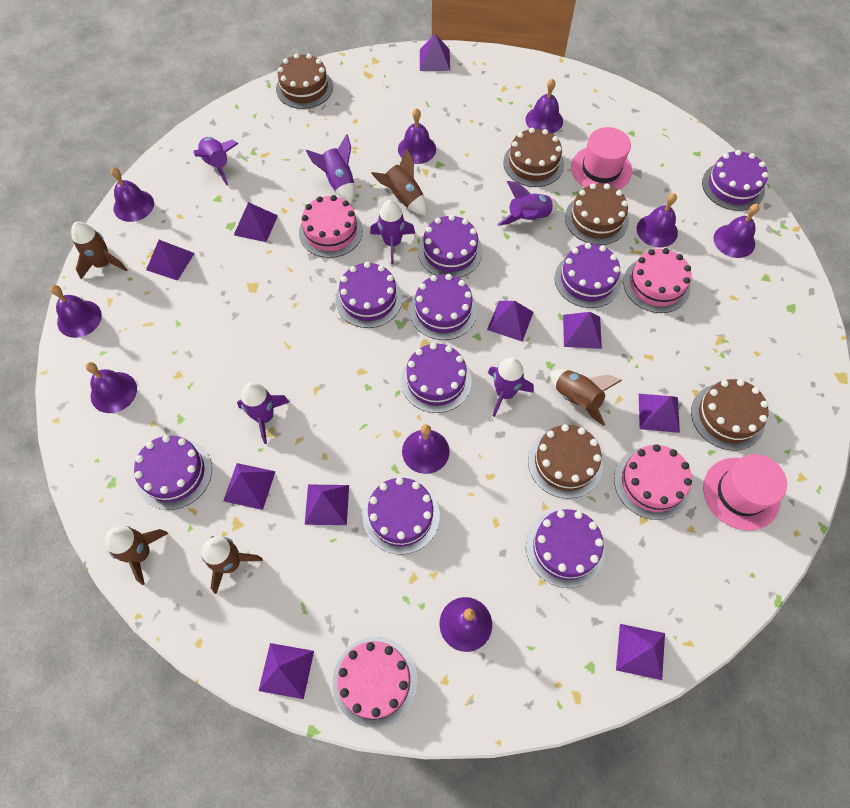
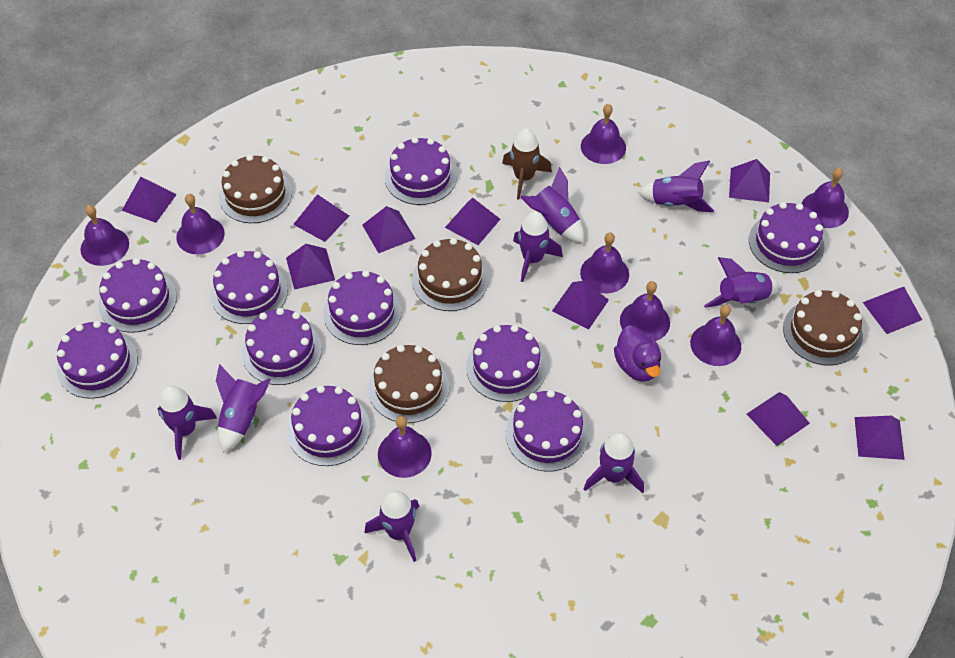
brown cake: 5 -> 4
brown rocket: 5 -> 1
pink cake: 4 -> 0
pink hat: 2 -> 0
purple bell: 9 -> 8
purple cake: 9 -> 10
purple duck: 0 -> 1
purple rocket: 6 -> 8

